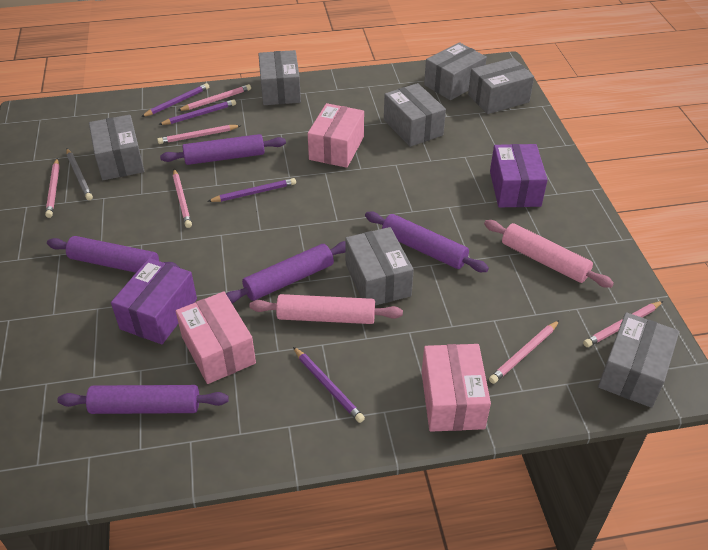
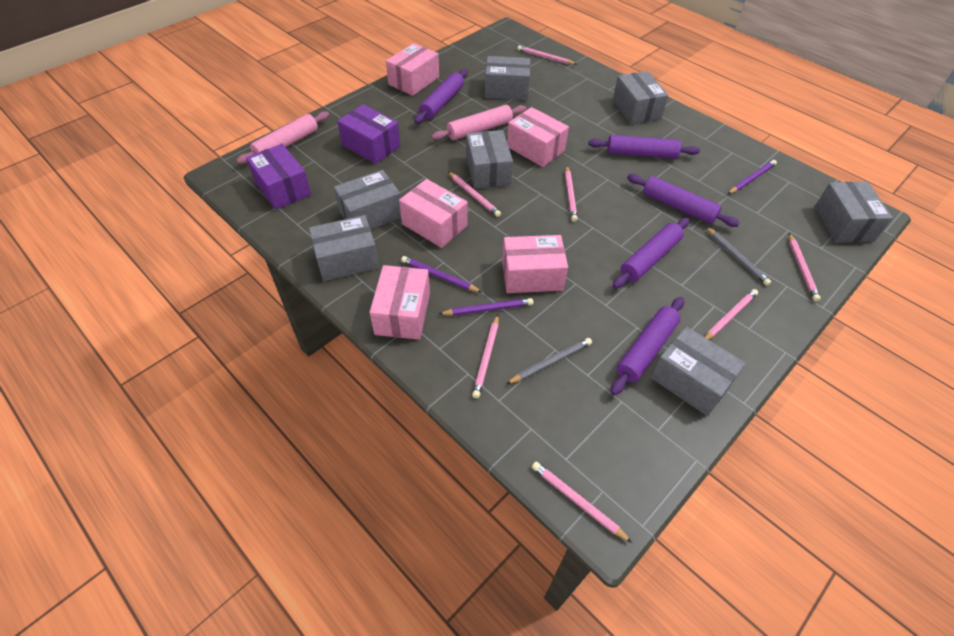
grey pencil: 1 -> 2
pink box: 3 -> 5
pink pencil: 6 -> 7
purple pencil: 4 -> 3

